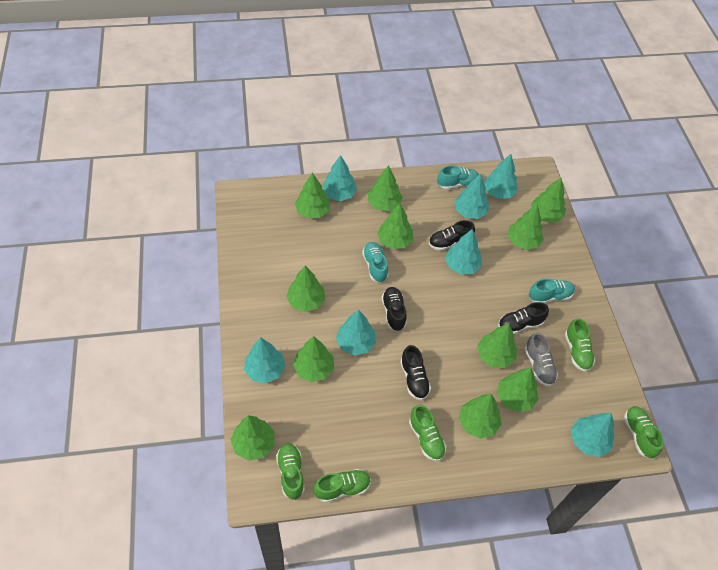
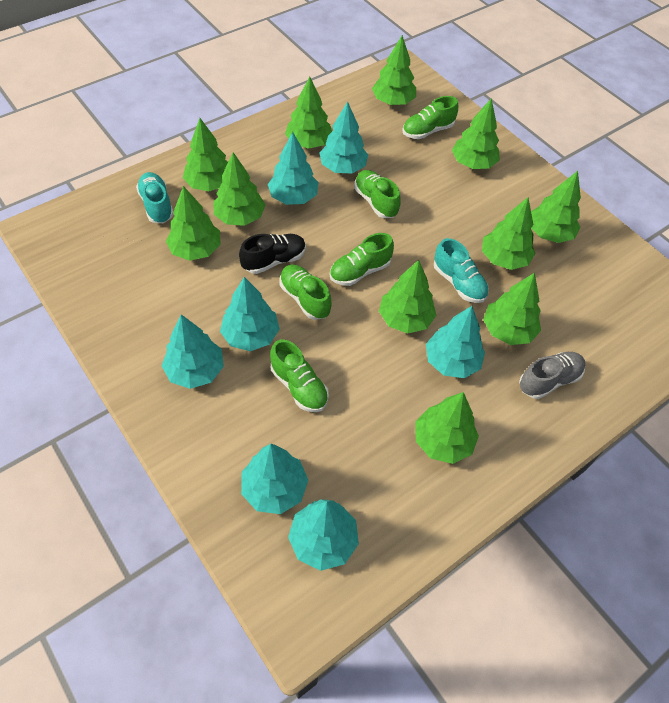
black shoe: 4 -> 1
turquoise shoe: 3 -> 2

